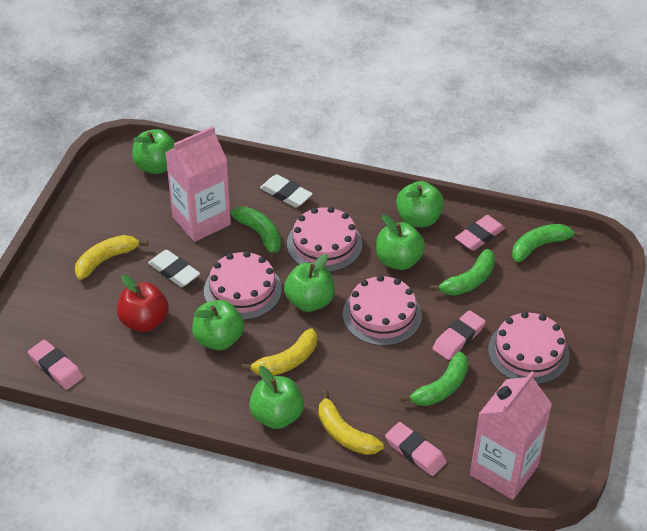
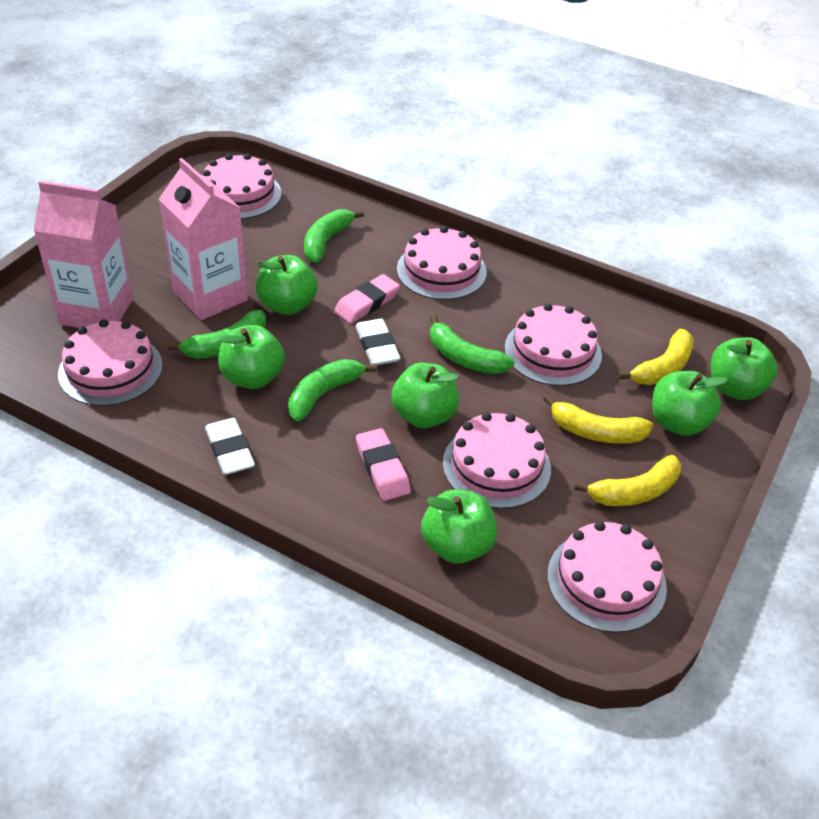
pink cake: 4 -> 6
pink eraser: 4 -> 2
red apple: 1 -> 0

